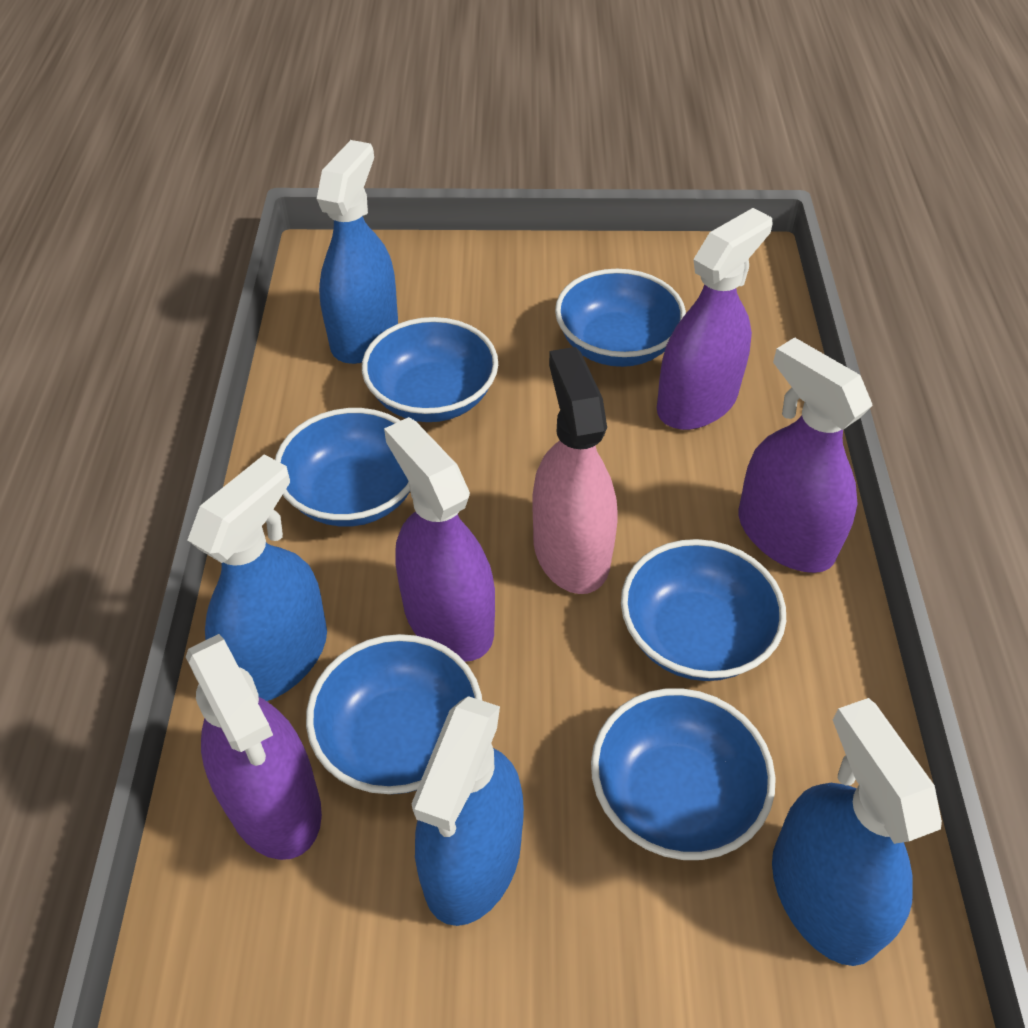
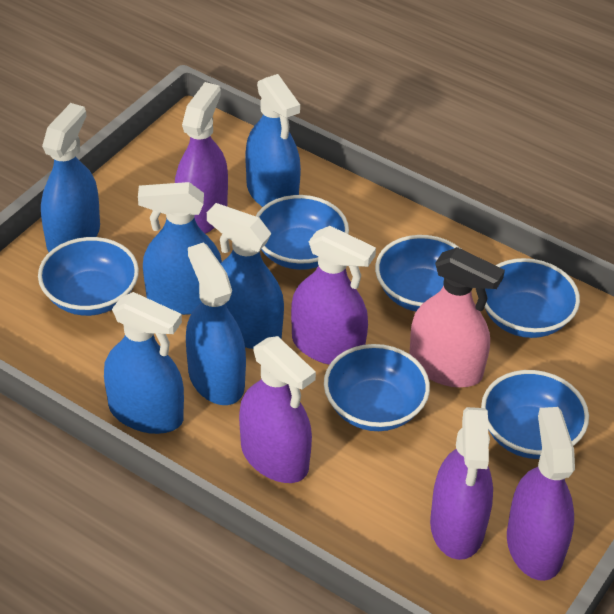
blue spray bottle: 4 -> 6
purple spray bottle: 4 -> 5

